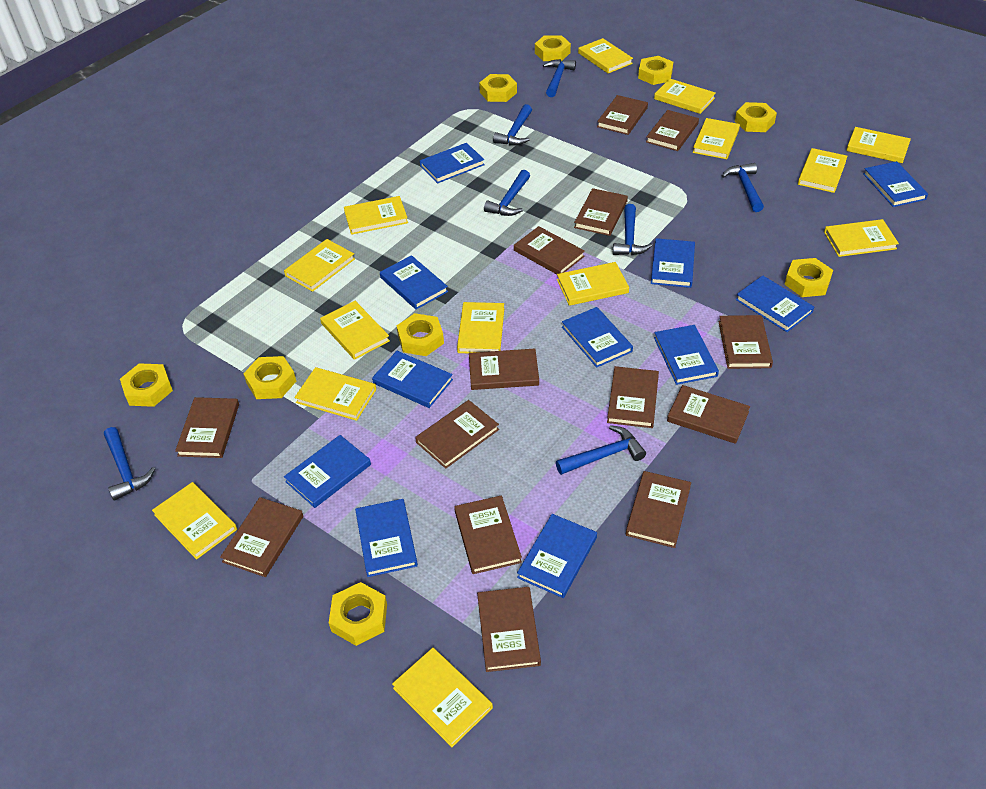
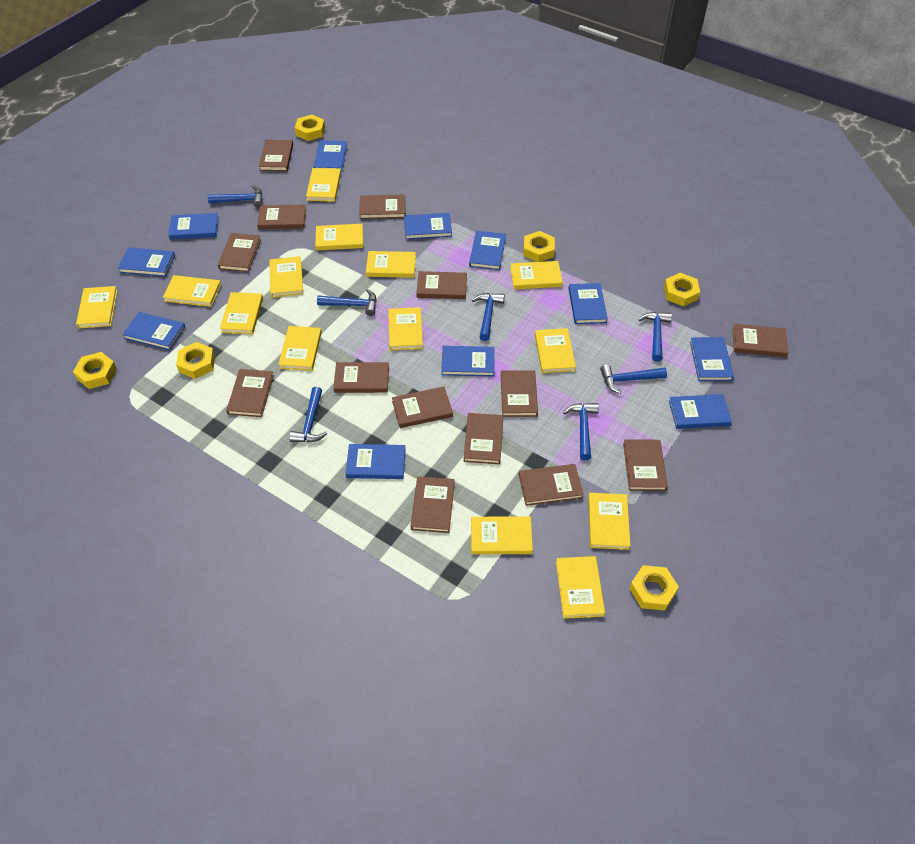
yellow nut: 9 -> 6

